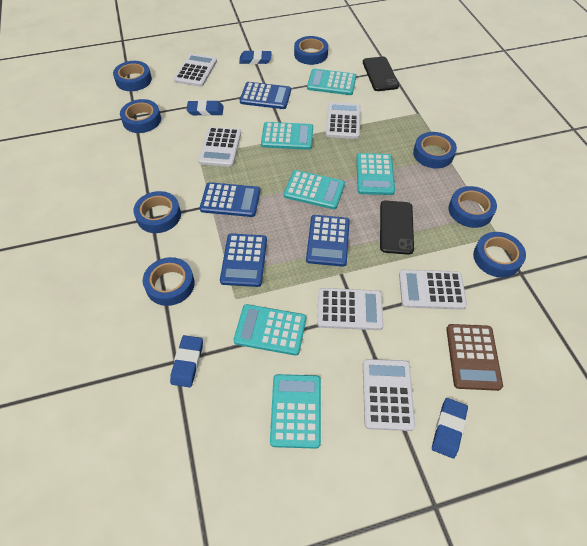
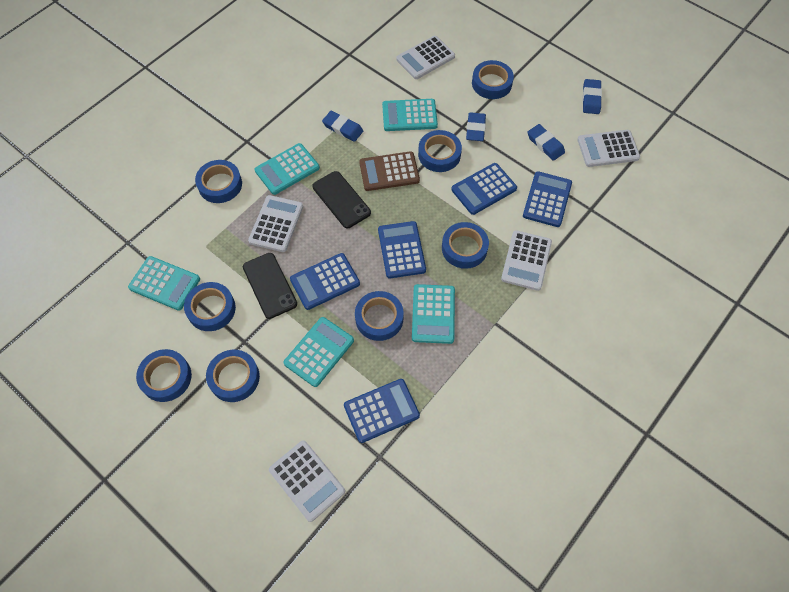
blue calculator: 4 -> 5
turquoise calculator: 6 -> 5
white calculator: 6 -> 5

